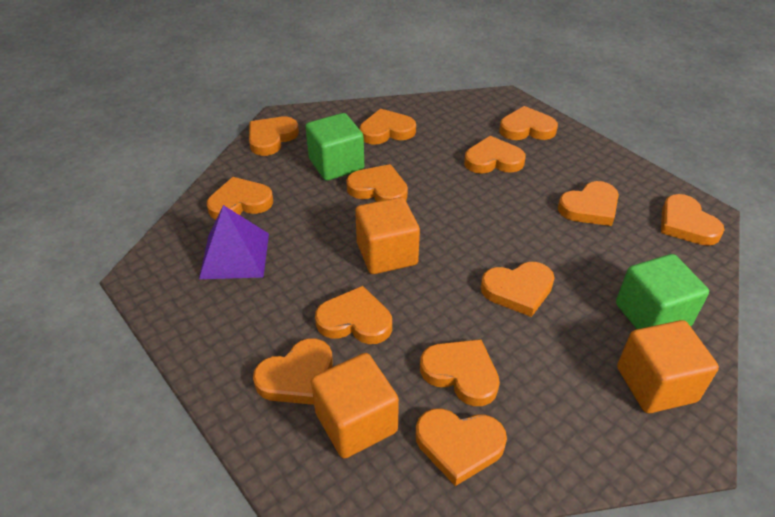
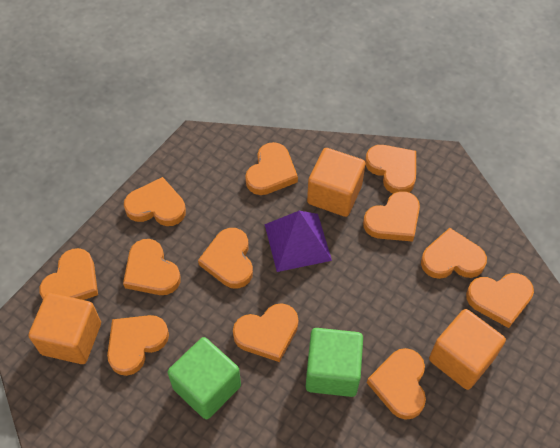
orange heart: 13 -> 12

